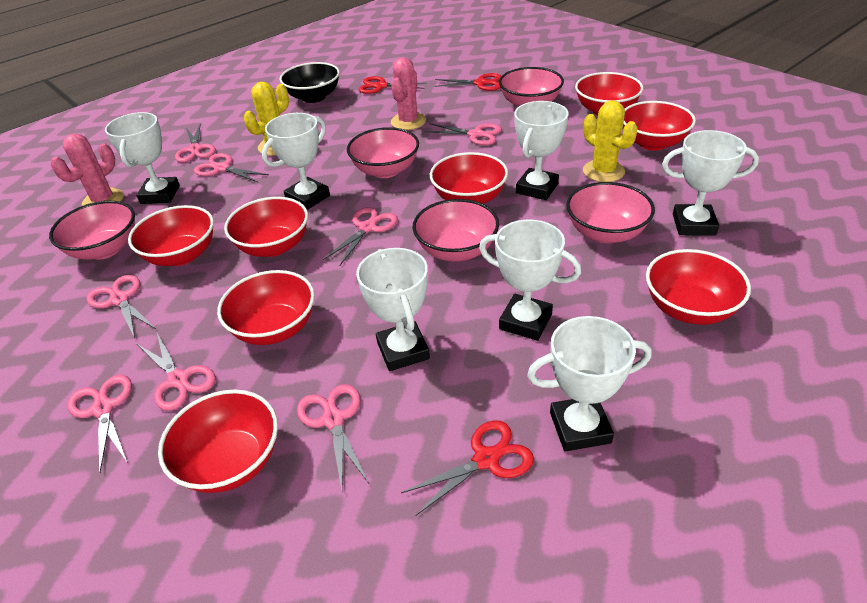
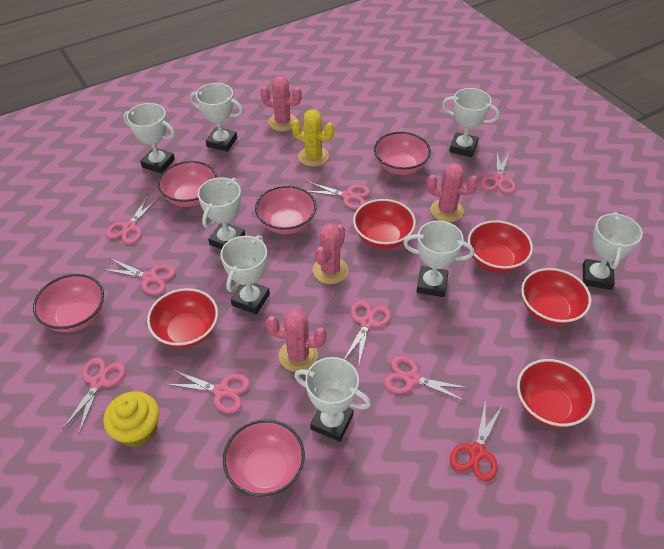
black bowl: 1 -> 0
pink cactus: 2 -> 4
red bowl: 8 -> 5
red scissors: 3 -> 1
white trophy: 7 -> 8
yellow cactus: 2 -> 1
yellow cupcake: 0 -> 1

